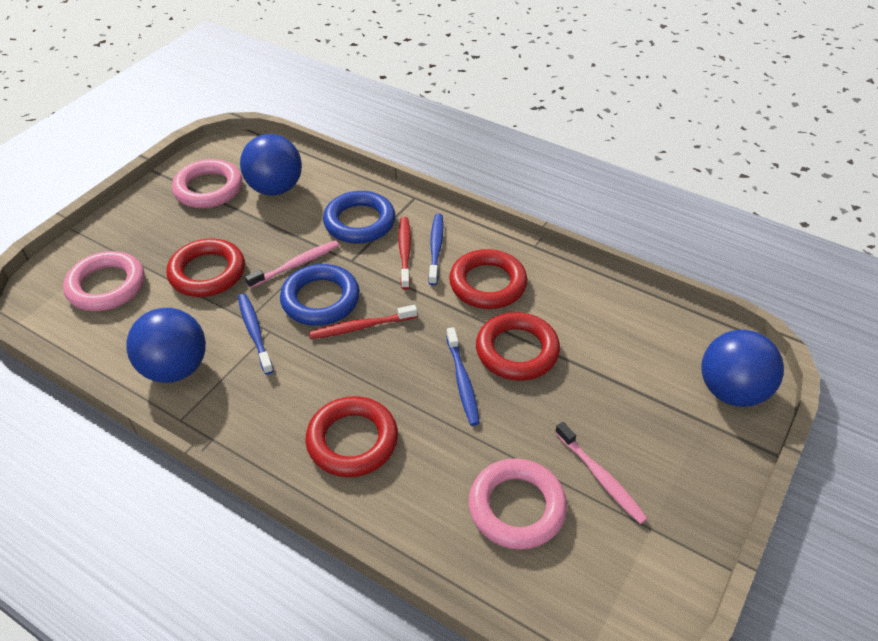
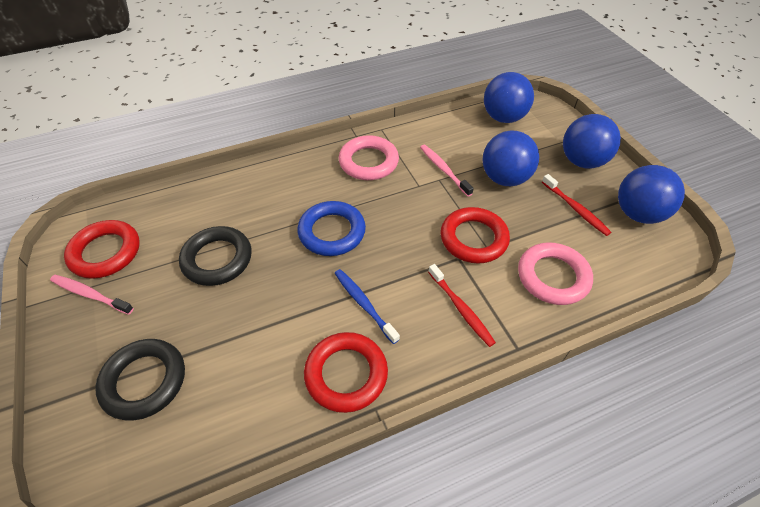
black ring: 0 -> 2
blue ball: 3 -> 4
blue ring: 2 -> 1
blue toothbrush: 3 -> 1
pink ring: 3 -> 2
red ring: 4 -> 3

